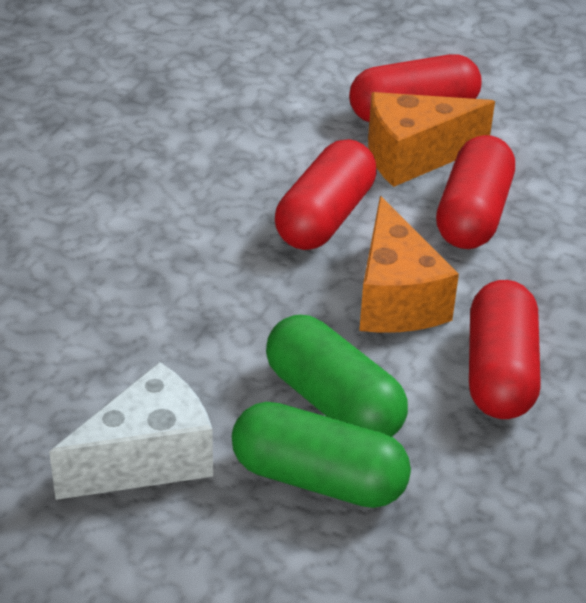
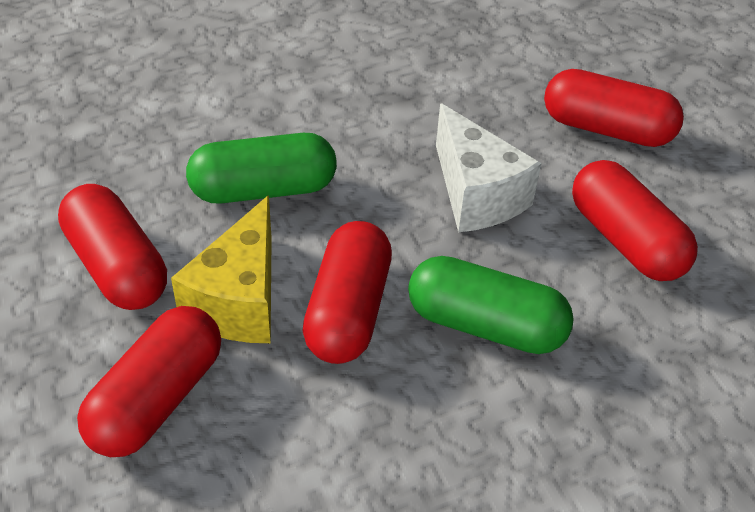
orange cheese: 2 -> 0
red capsule: 4 -> 5
yellow cheese: 0 -> 1

